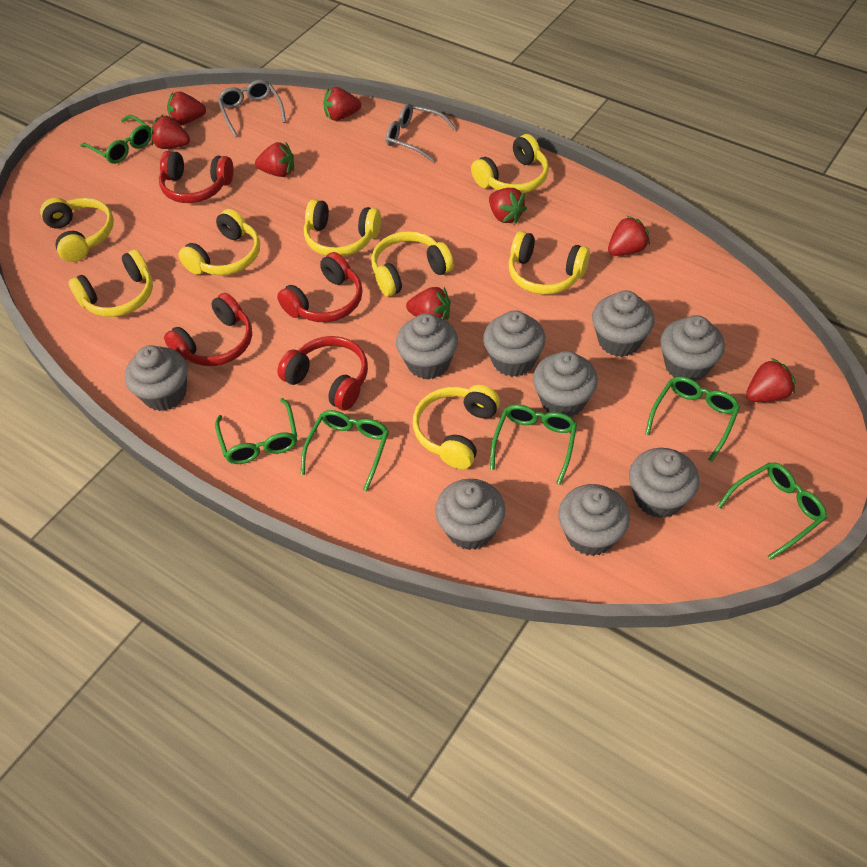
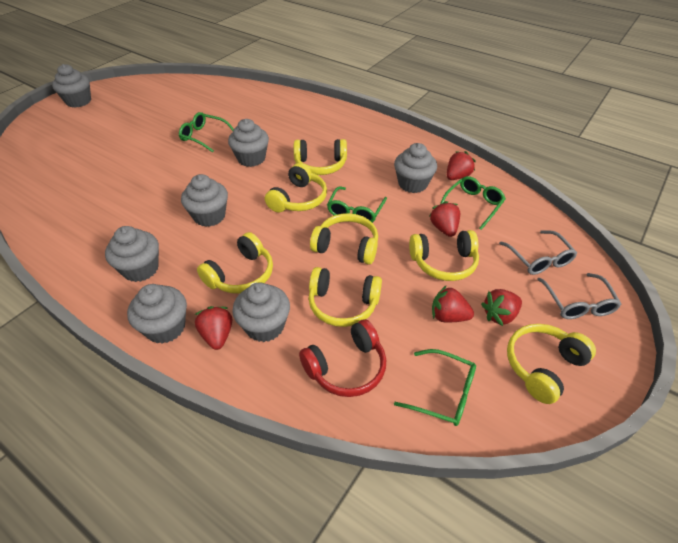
green glasses: 6 -> 4
grey cupcake: 9 -> 7
red headphones: 4 -> 1
red strawberry: 8 -> 5
yellow headphones: 8 -> 7

